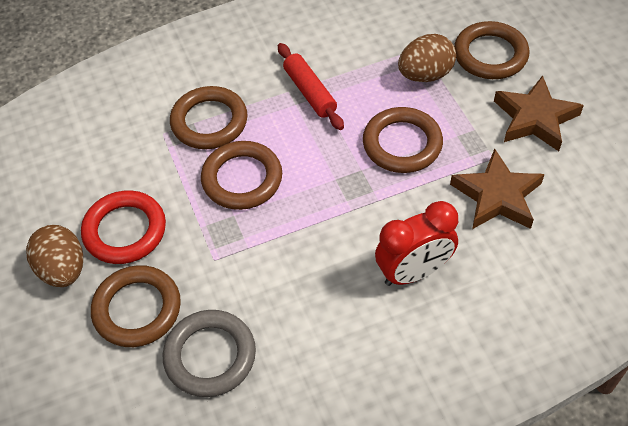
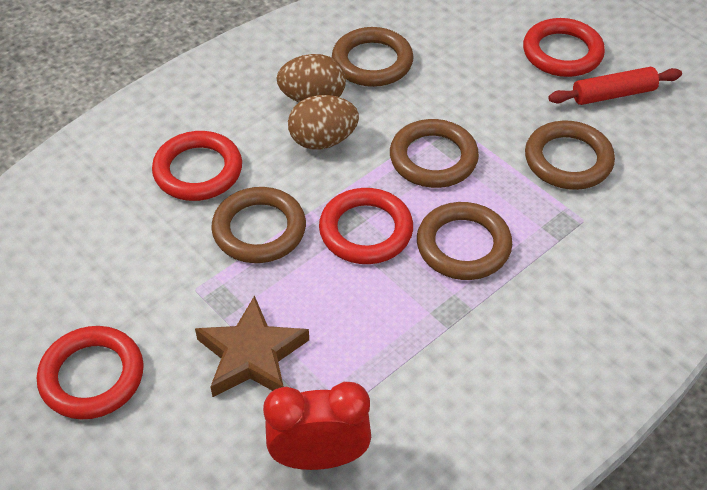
brown star: 2 -> 1
grey ring: 1 -> 0
red ring: 1 -> 4

